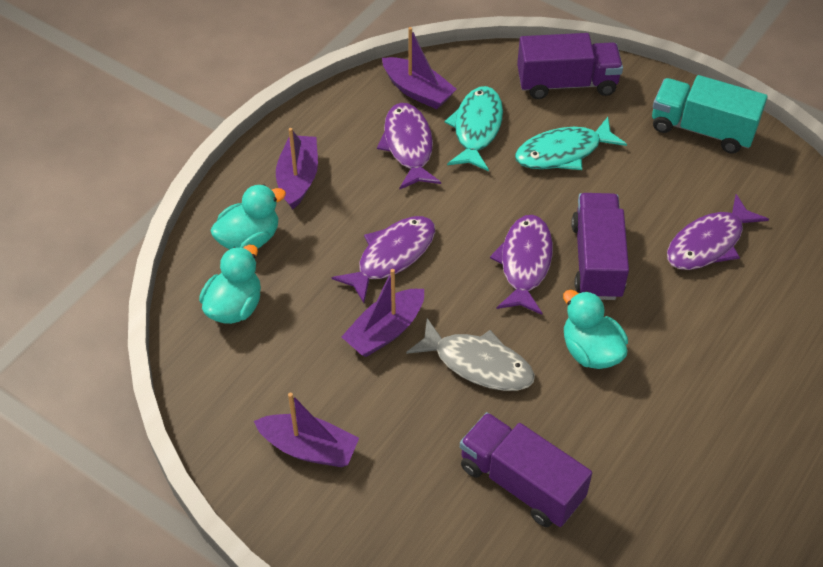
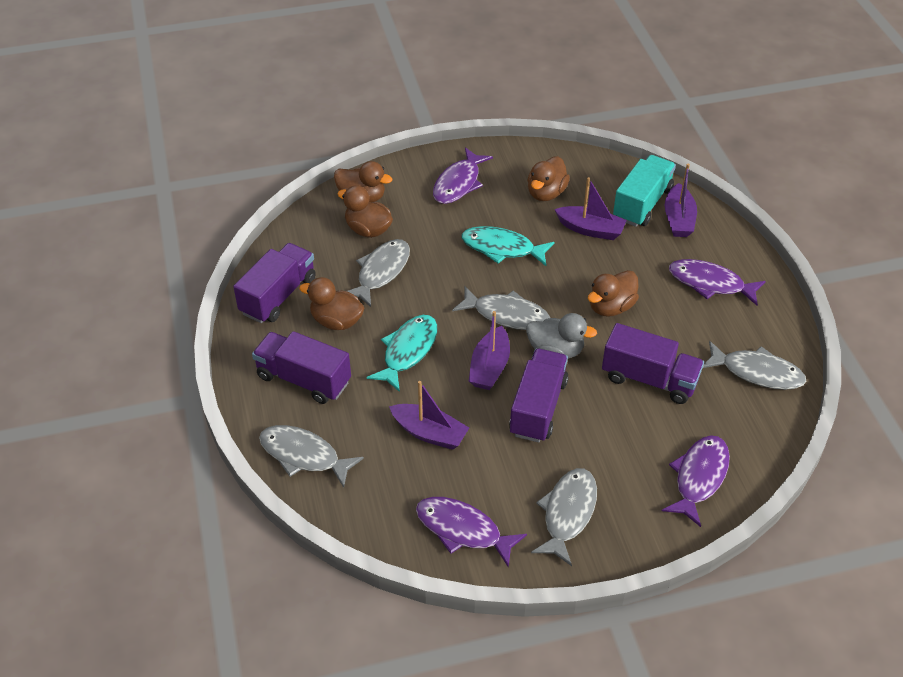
brown duck: 0 -> 5
grey duck: 0 -> 1
grey fish: 1 -> 5
purple truck: 3 -> 4
turquoise duck: 3 -> 0

